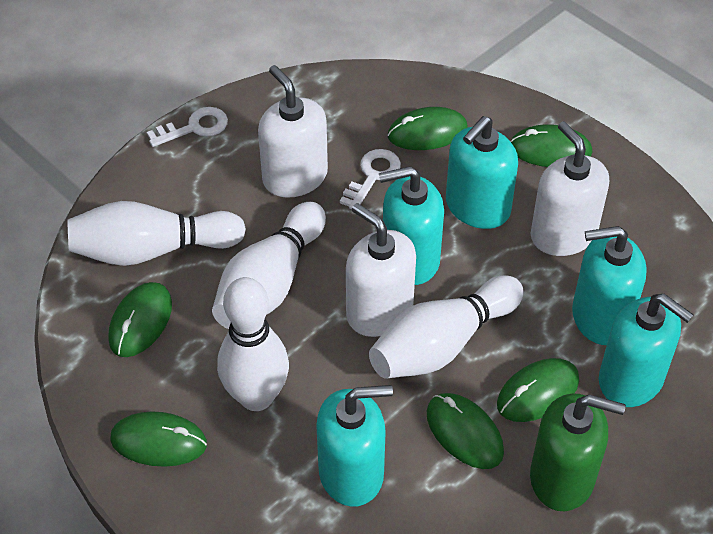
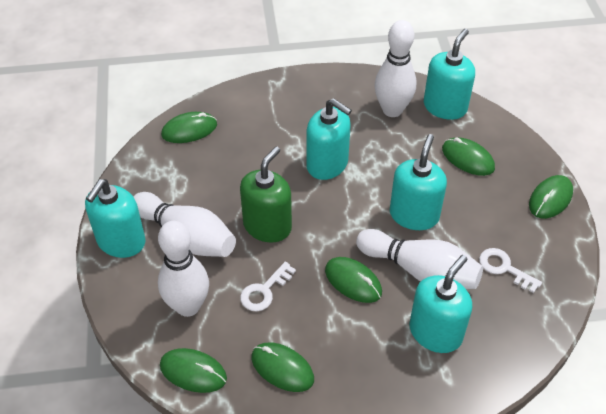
white soap dispenser: 3 -> 0

